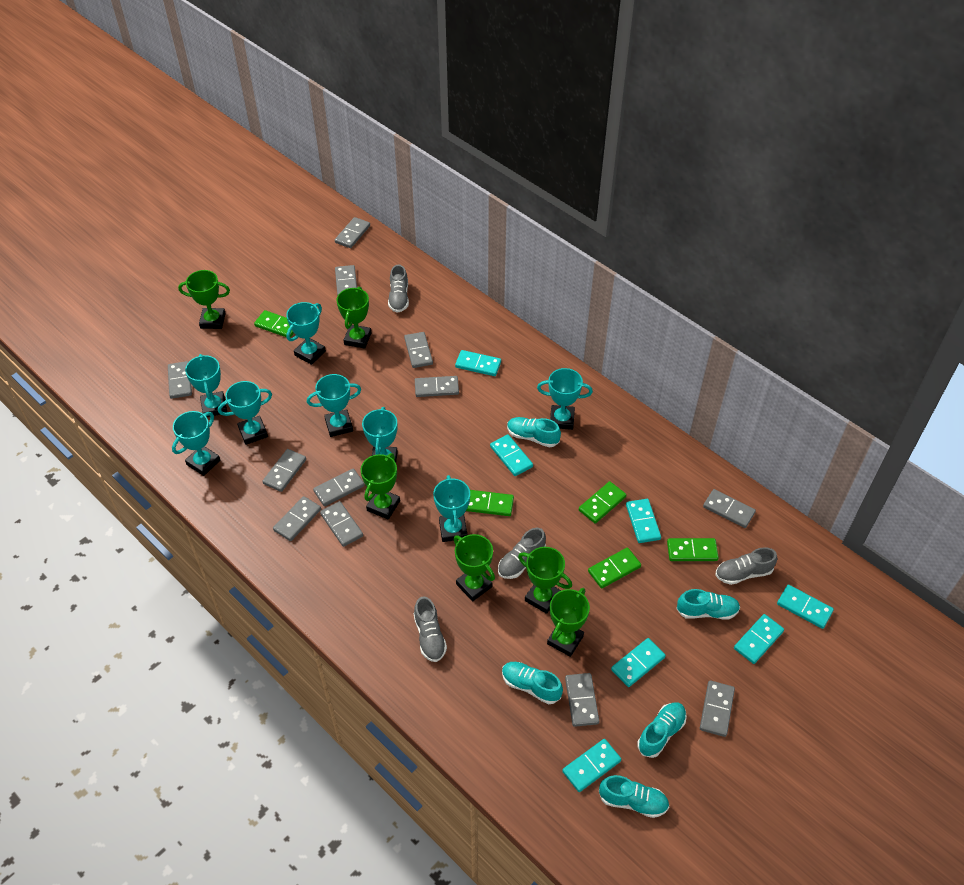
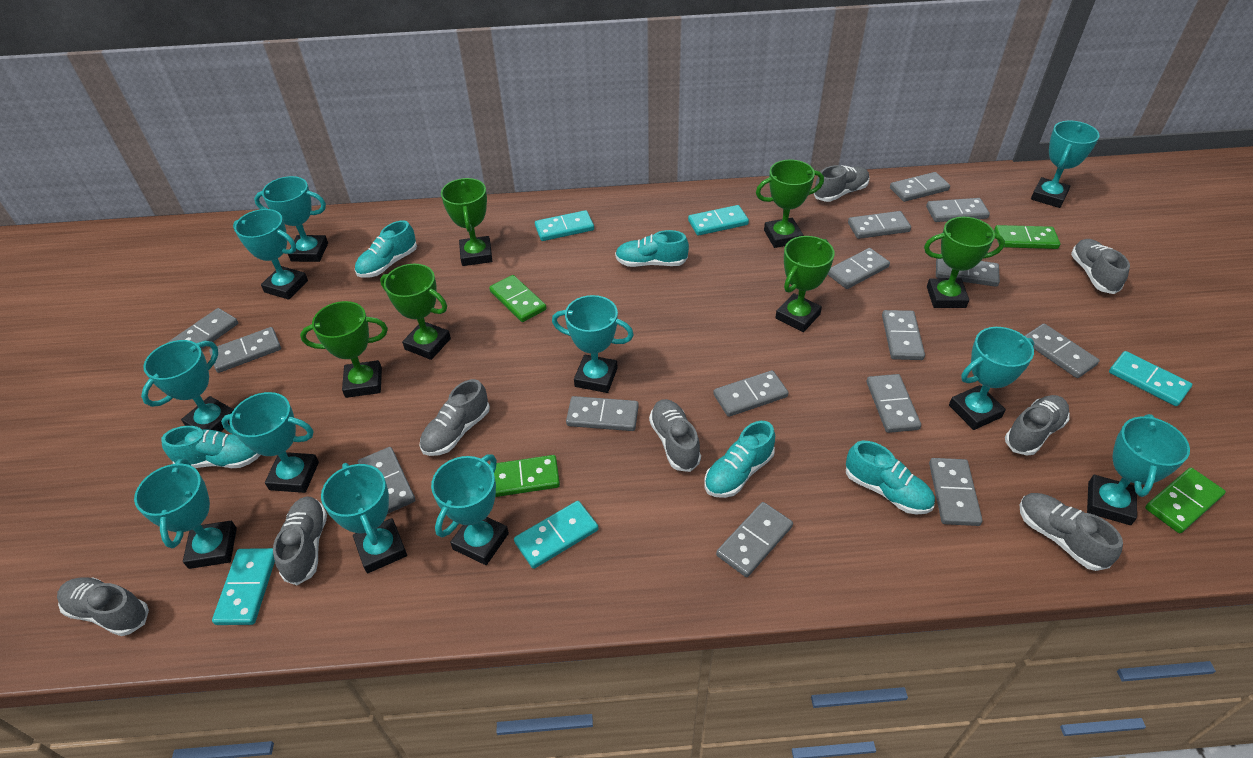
green domino: 5 -> 4
grey domino: 12 -> 15
grey shoe: 4 -> 8
turquoise domino: 7 -> 5
turquoise trophy: 8 -> 11

